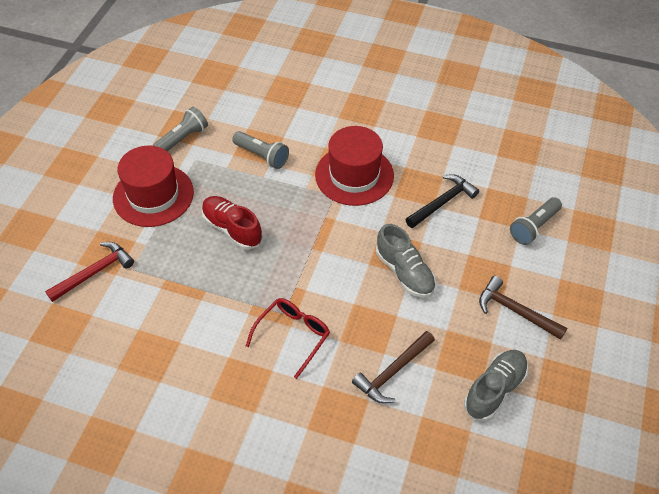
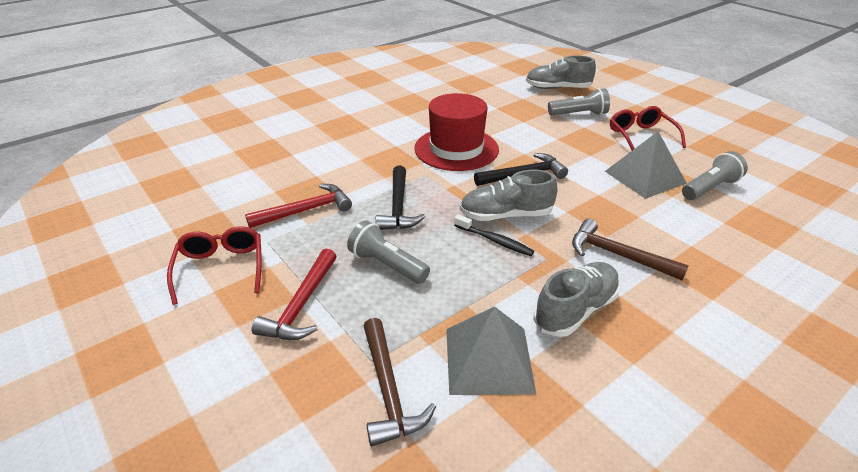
black hammer: 1 -> 2
black toothbrush: 0 -> 1
grey pyramid: 0 -> 2
grey shoe: 2 -> 3
red glasses: 1 -> 2
red hammer: 1 -> 2
red hat: 2 -> 1
red shoe: 1 -> 0

